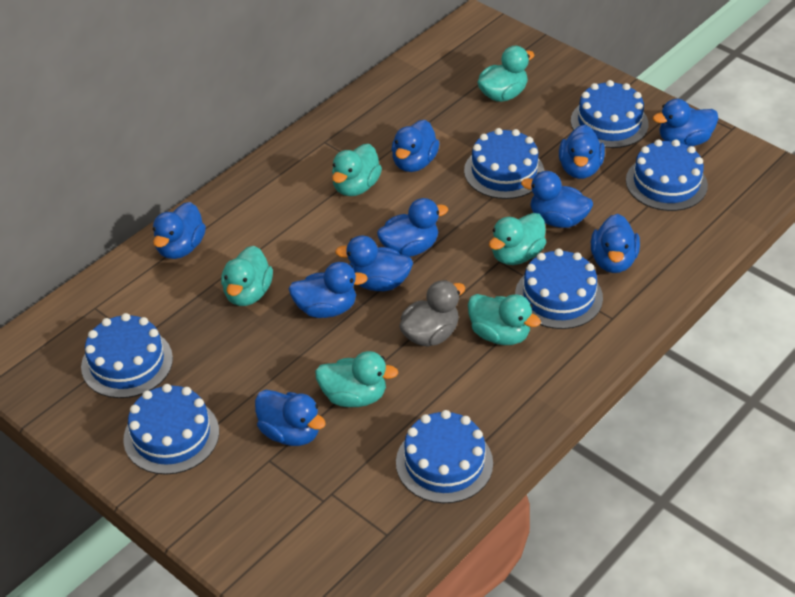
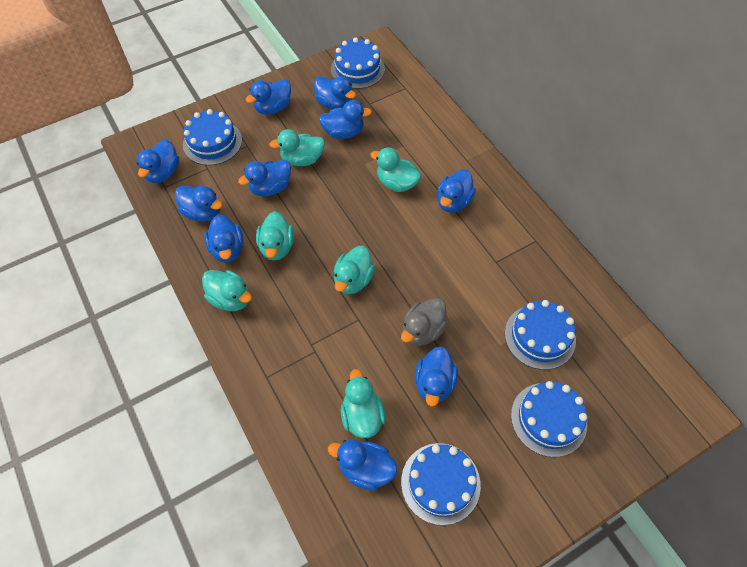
blue cake: 7 -> 5

